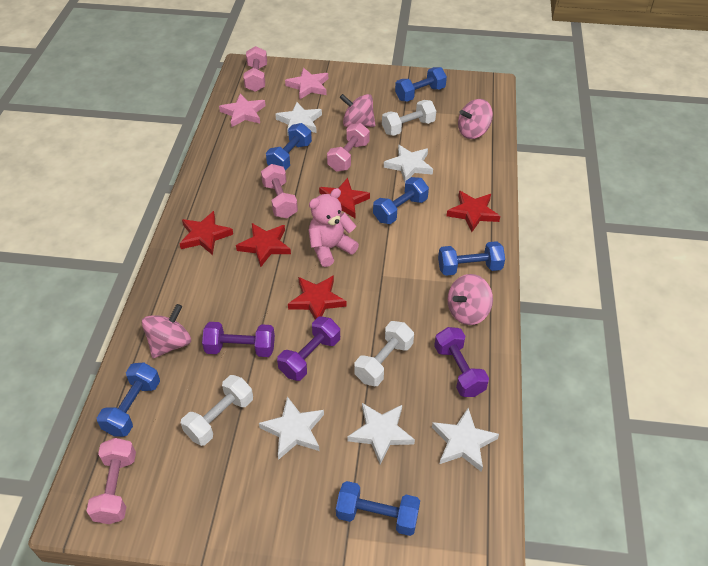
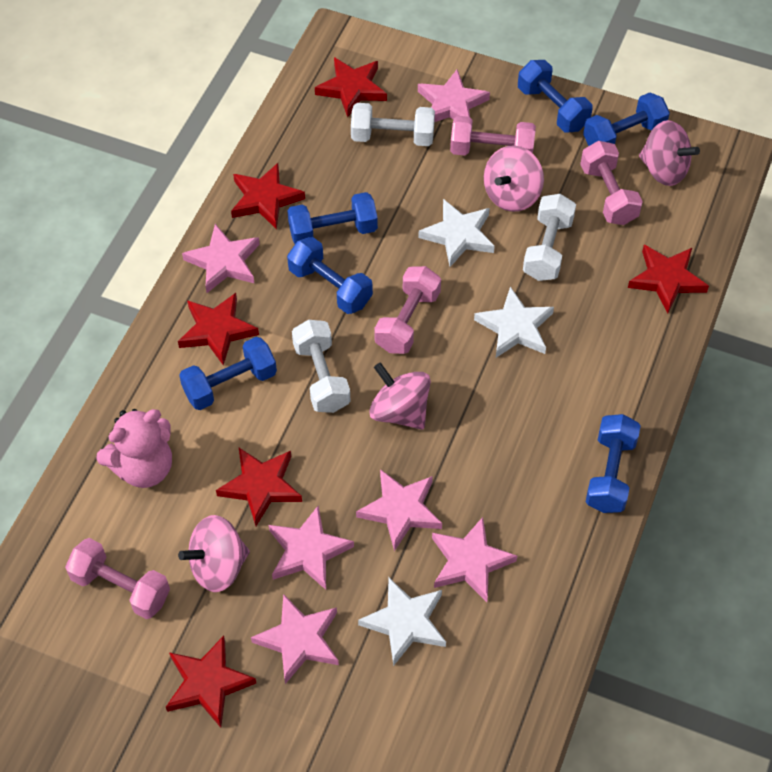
pink star: 2 -> 6
purple dumbbell: 3 -> 0
red star: 5 -> 6
white star: 5 -> 3

